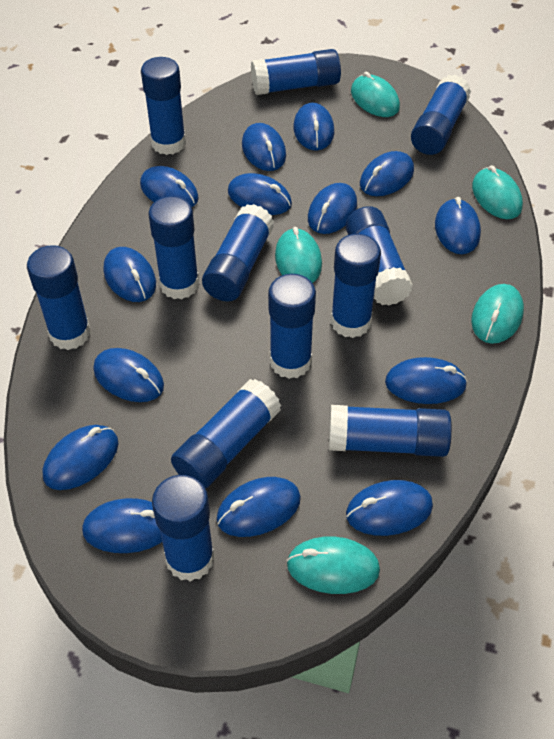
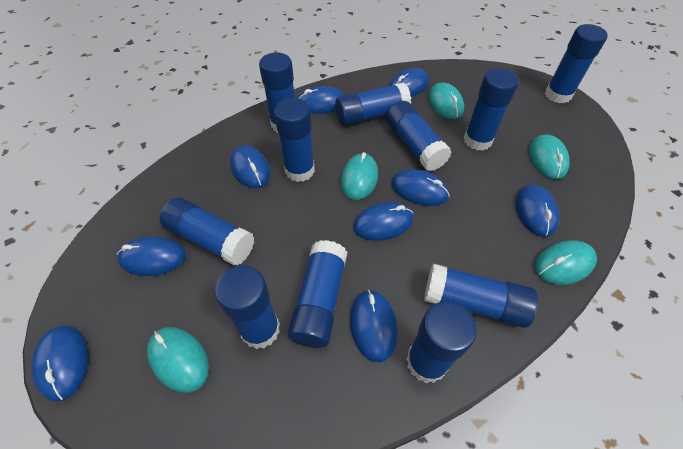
blue glue stick: 12 -> 11
blue mouse: 14 -> 9

